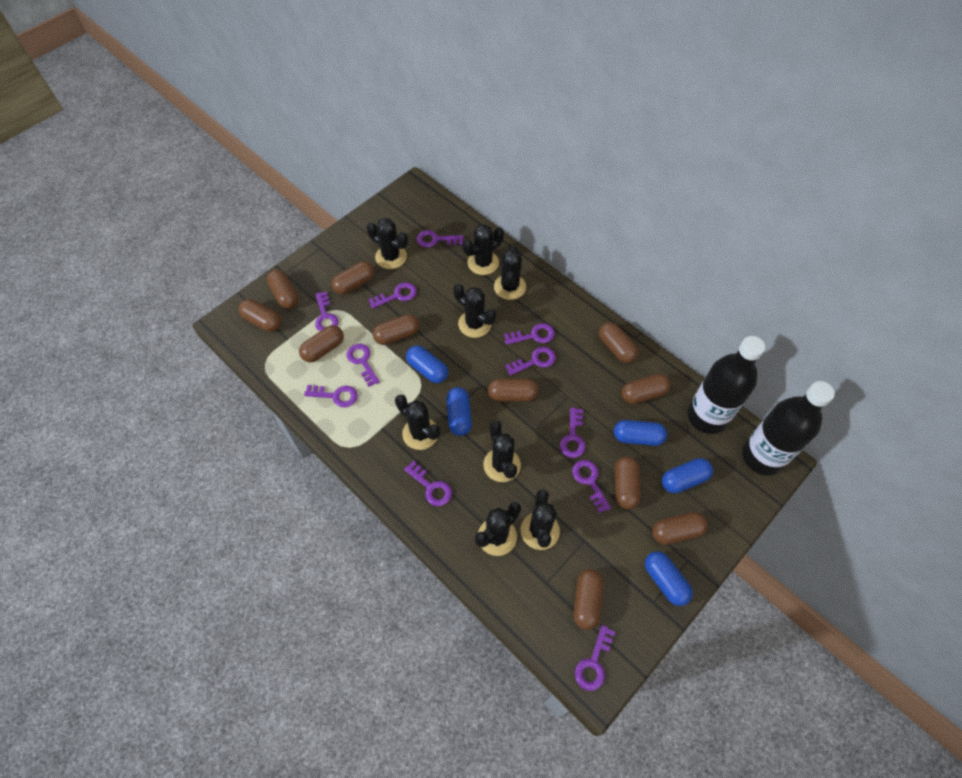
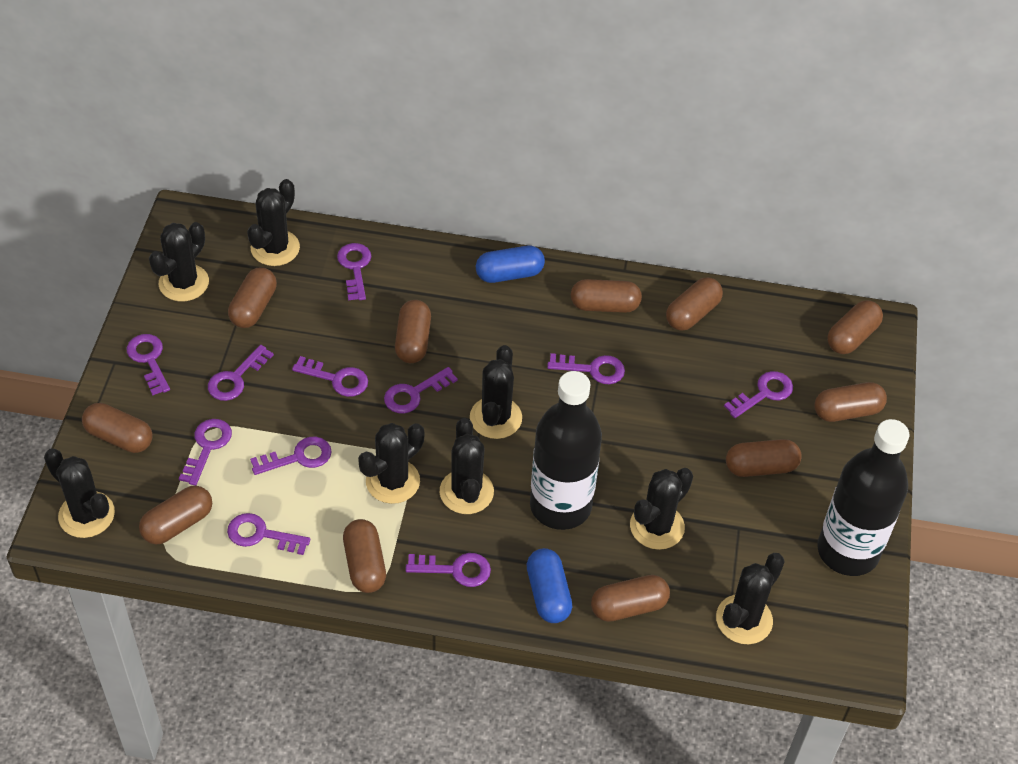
blue capsule: 5 -> 2

